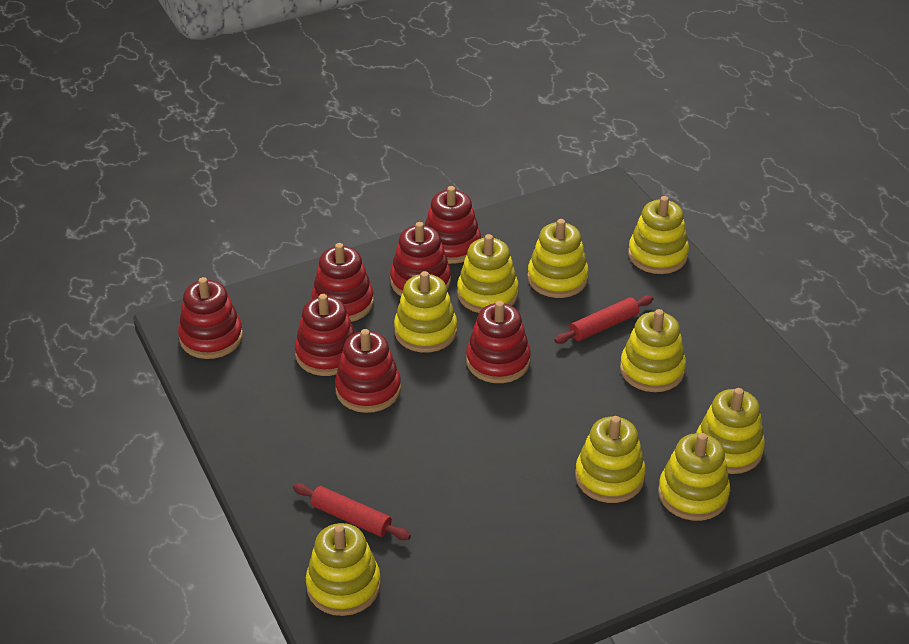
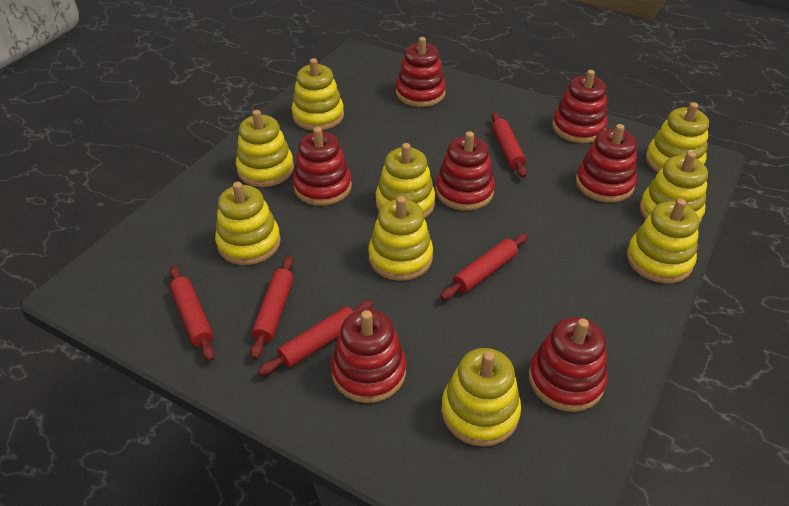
red rolling pin: 2 -> 5

